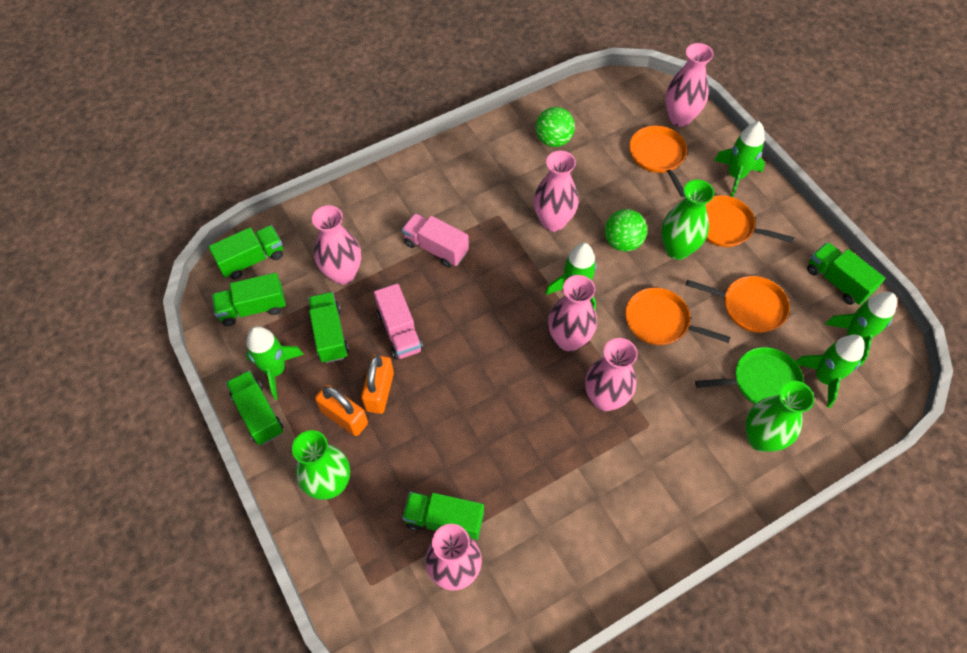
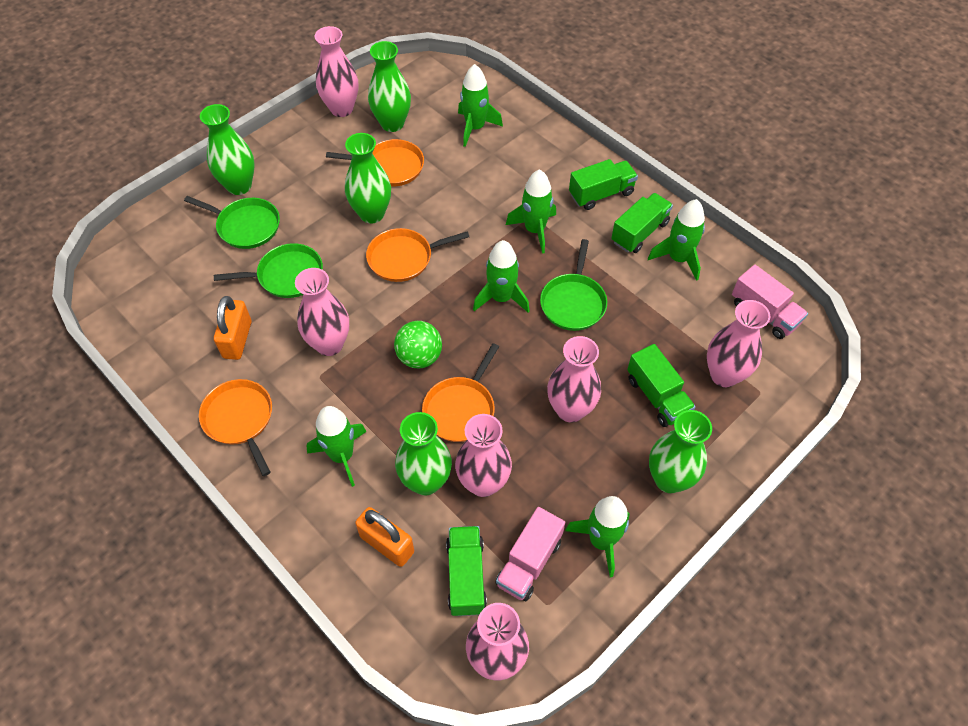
green ball: 2 -> 1
green pan: 1 -> 3
green rocket: 5 -> 6
green truck: 6 -> 4
green vase: 3 -> 5

